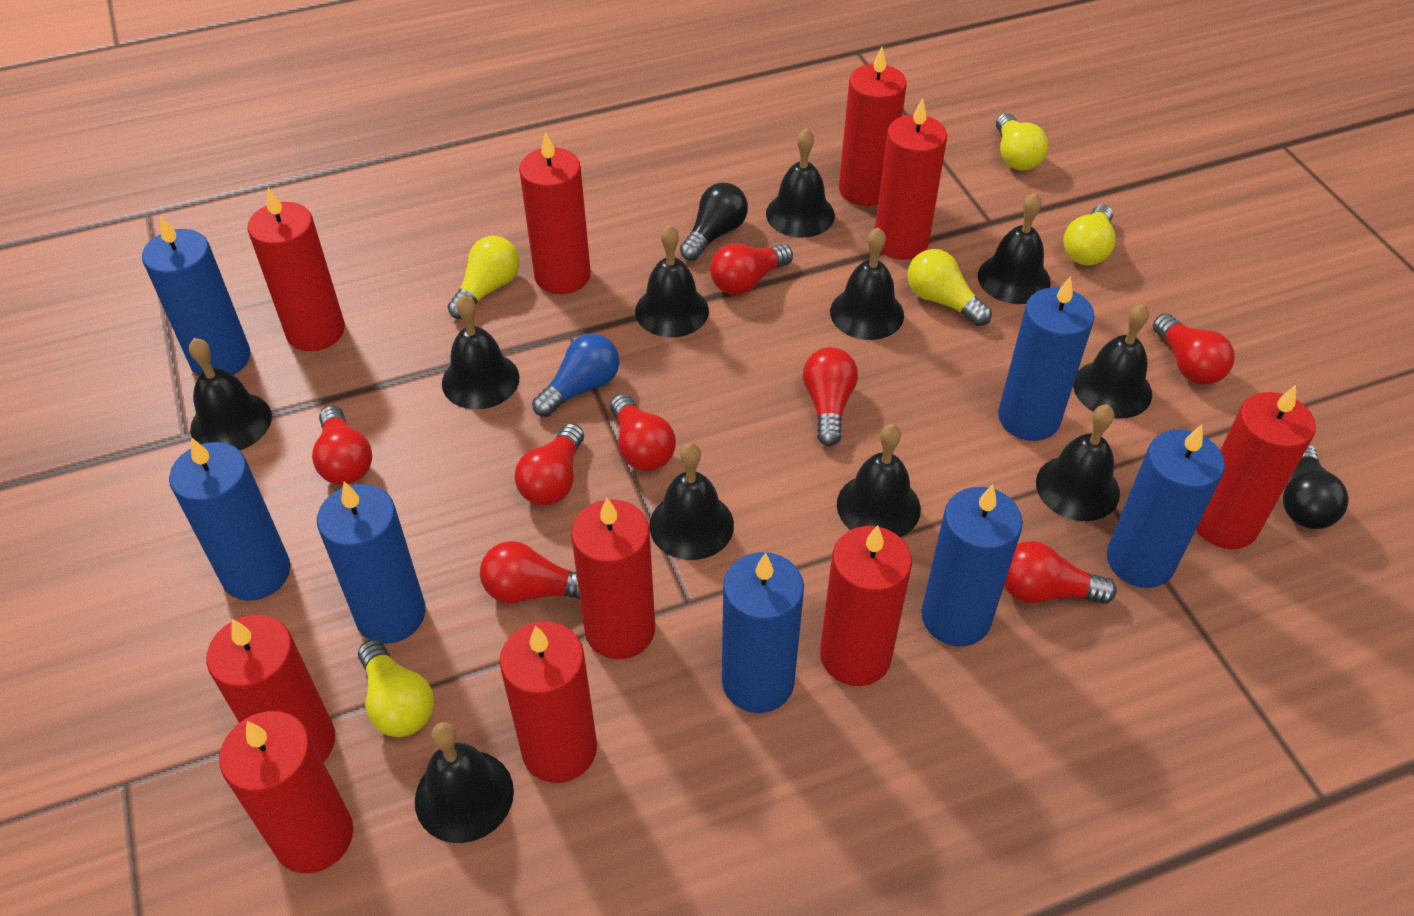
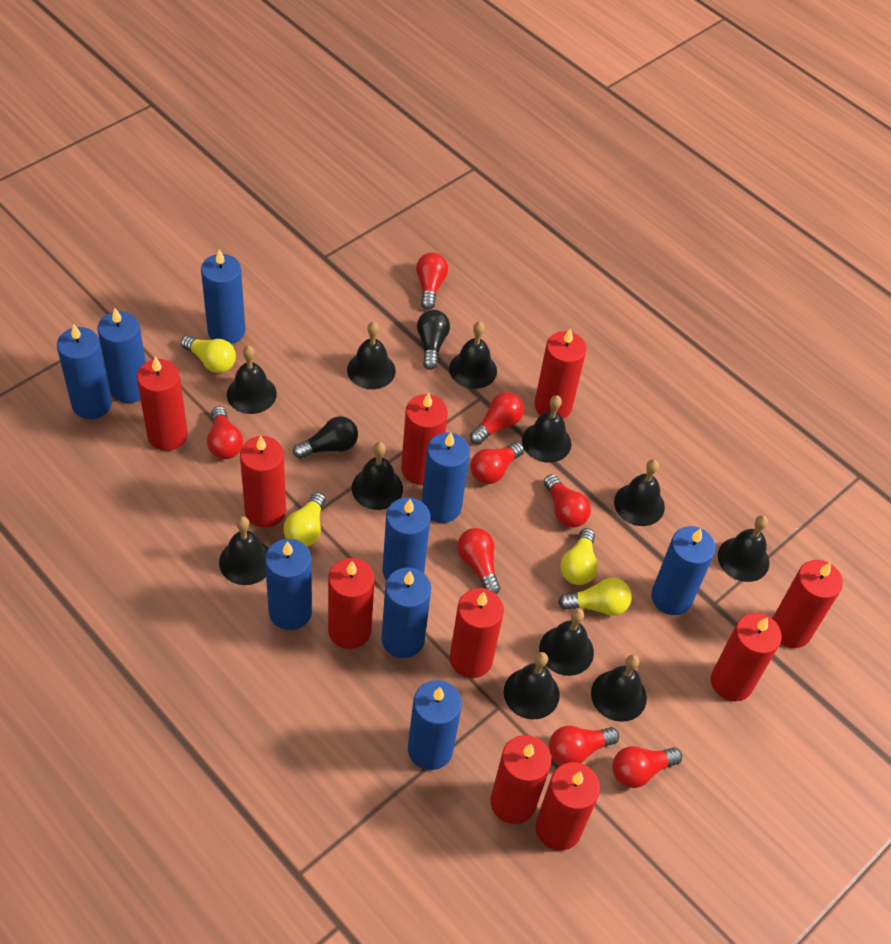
blue candle: 7 -> 9
blue light bulb: 1 -> 0
yellow light bulb: 5 -> 4

